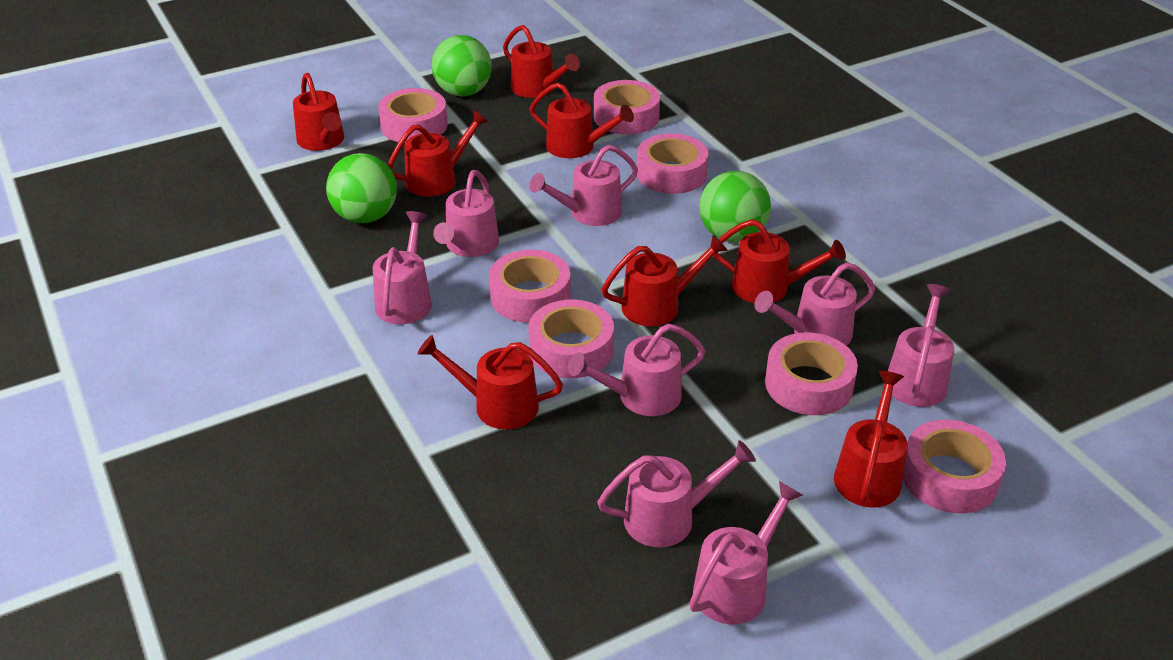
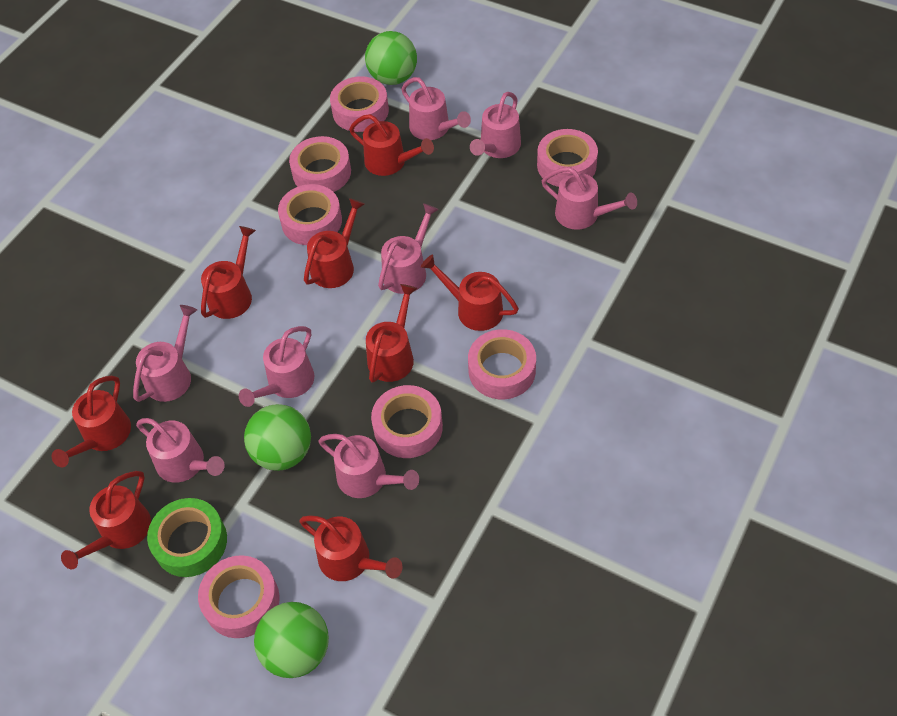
green tape: 0 -> 1

